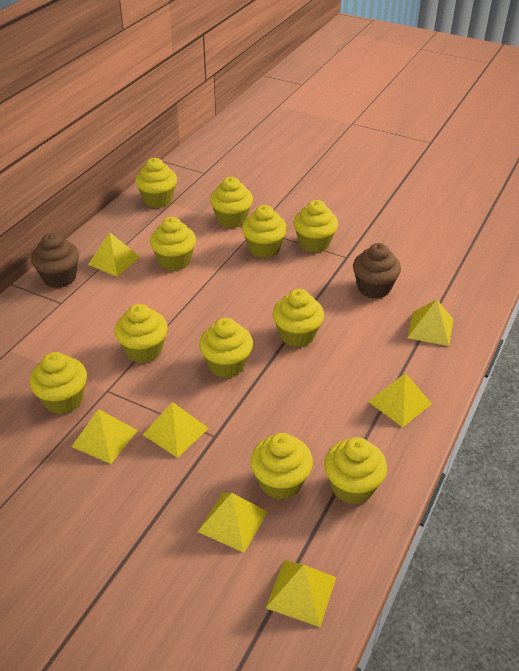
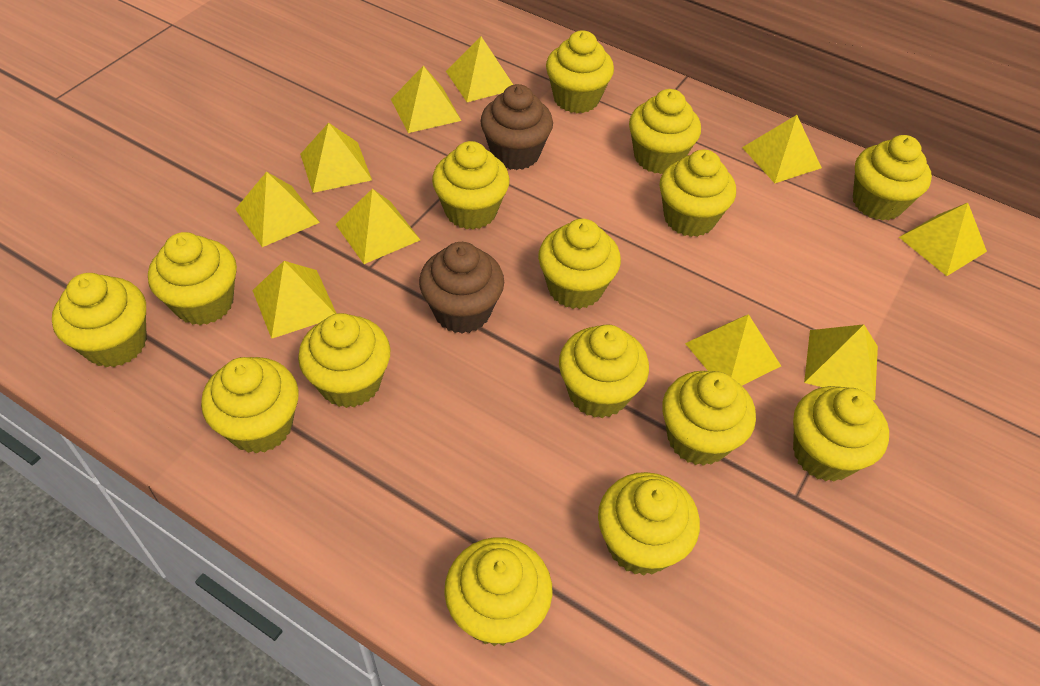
yellow cupcake: 11 -> 15
yellow pyramid: 7 -> 10

